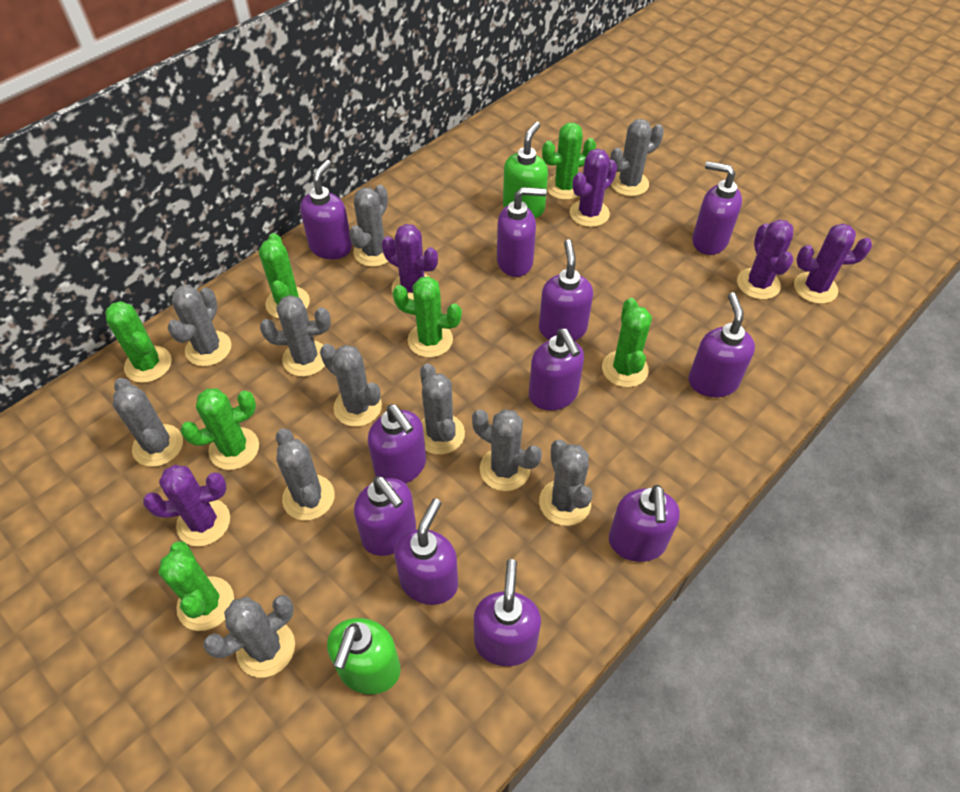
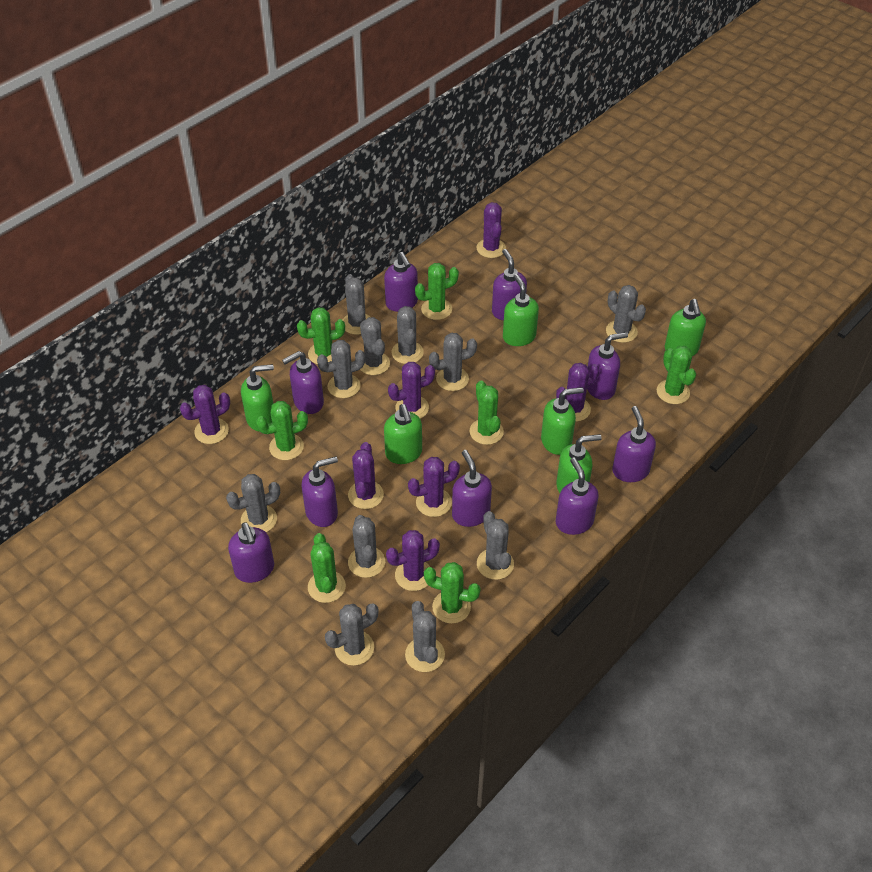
green soap dispenser: 2 -> 6
purple cactus: 5 -> 7
purple soap dispenser: 11 -> 9

